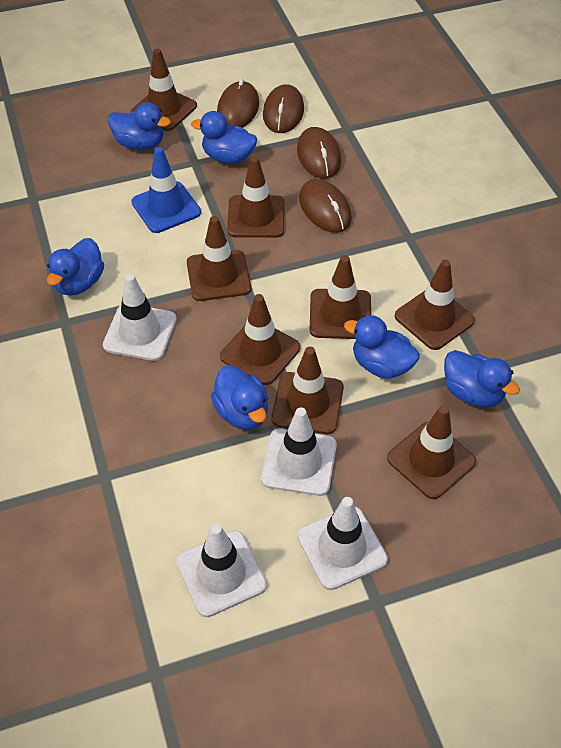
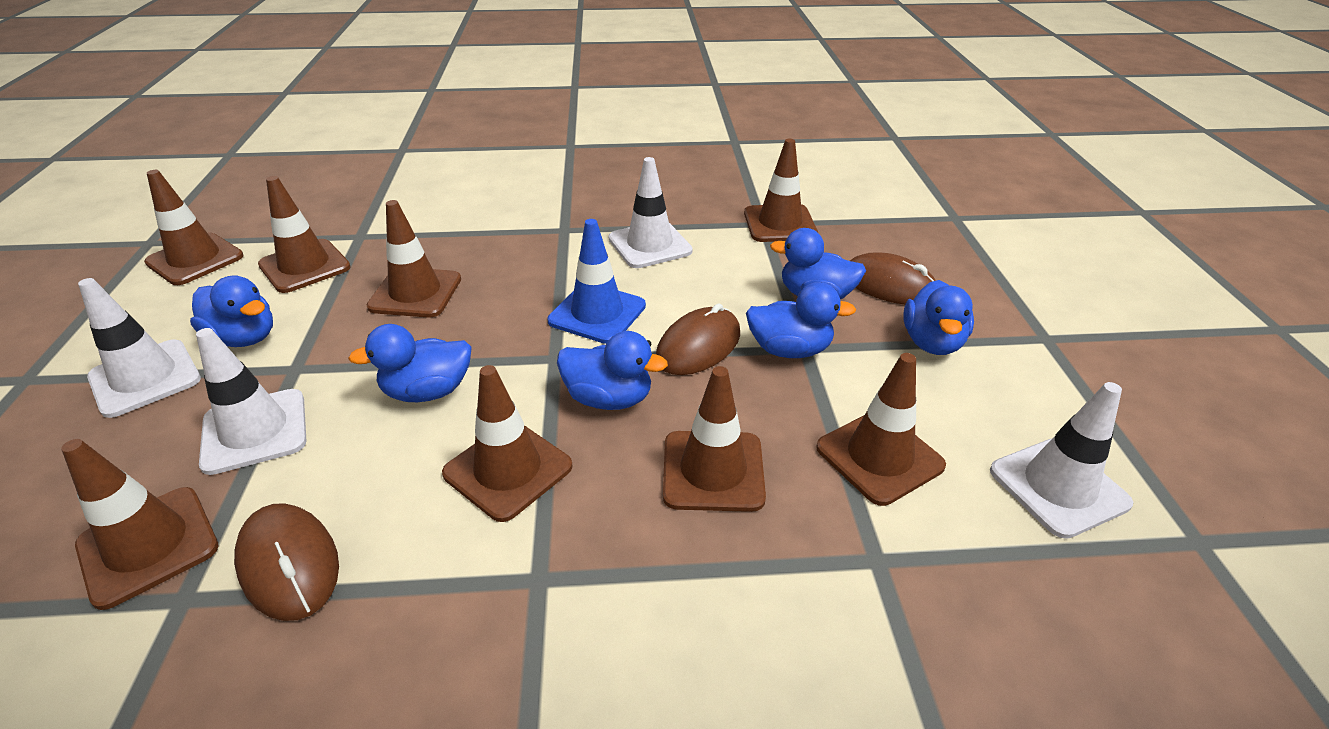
brown mouse: 4 -> 3

